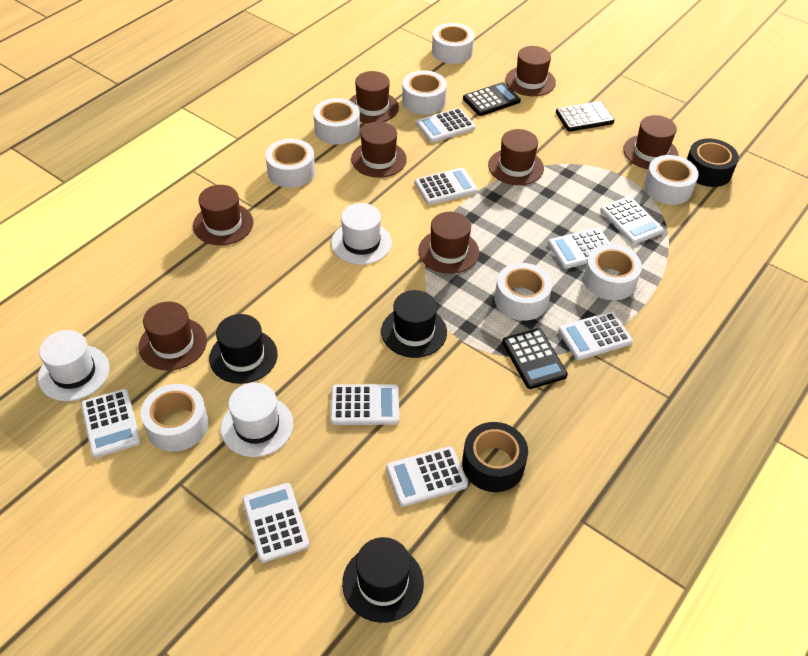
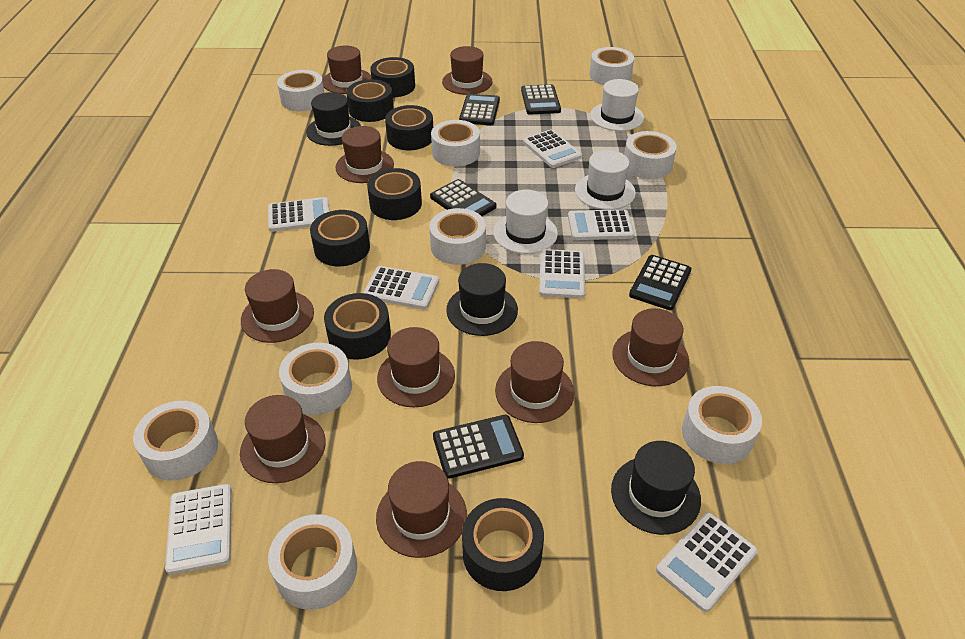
black calculator: 3 -> 5
black tape: 2 -> 7
brown hat: 8 -> 9
white calculator: 9 -> 7
white tape: 8 -> 9

